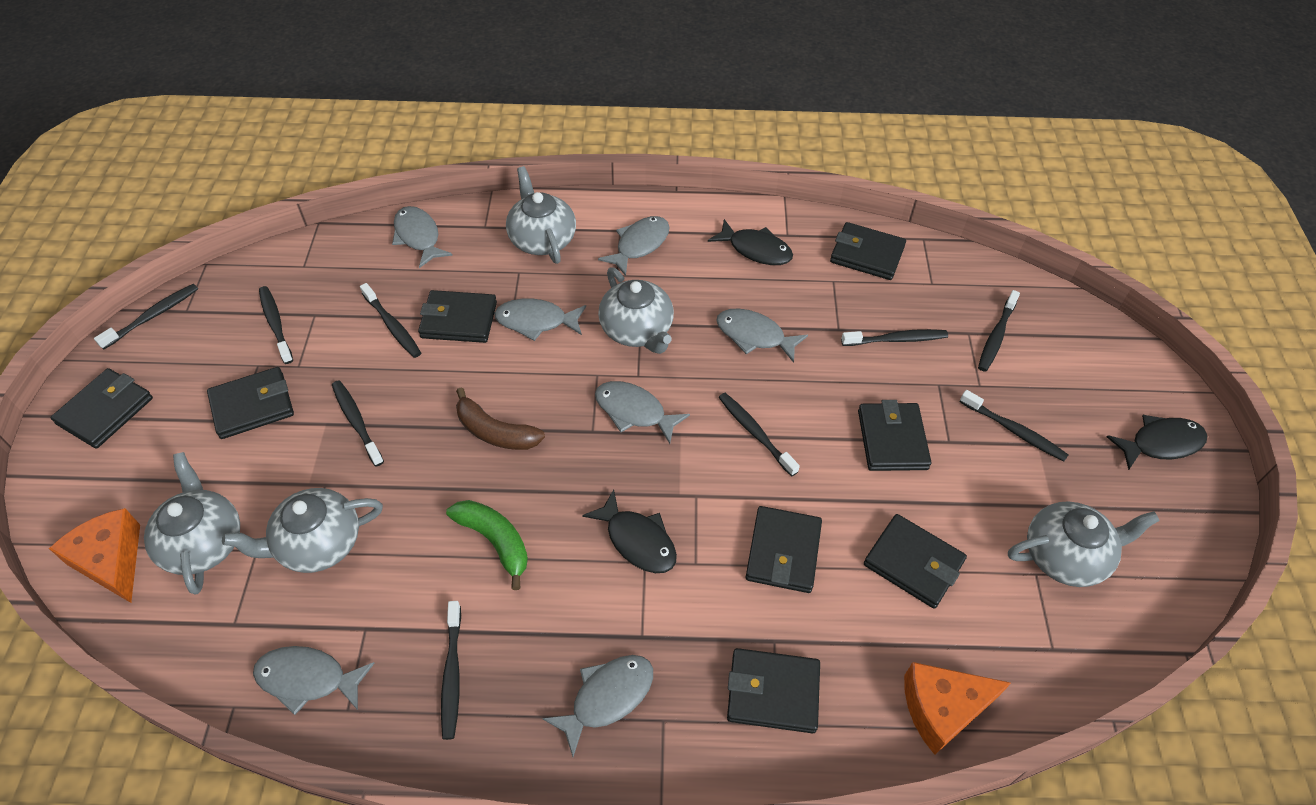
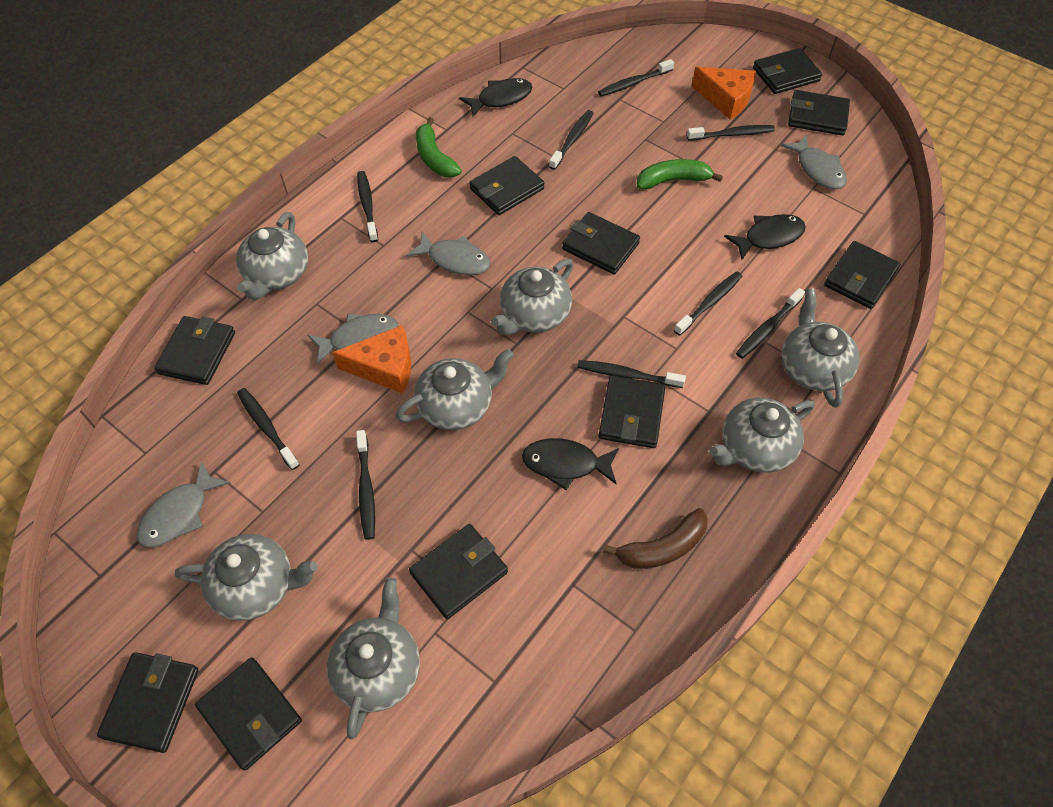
black wallet: 8 -> 10
green banana: 1 -> 2
grey fish: 7 -> 4
grey teapot: 5 -> 7

